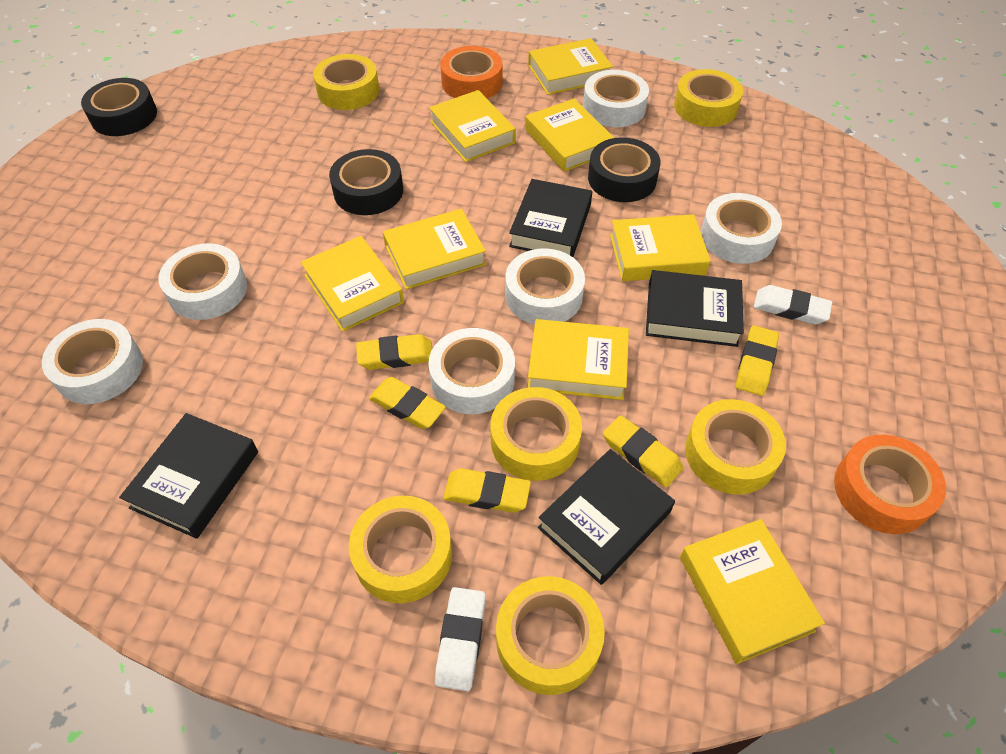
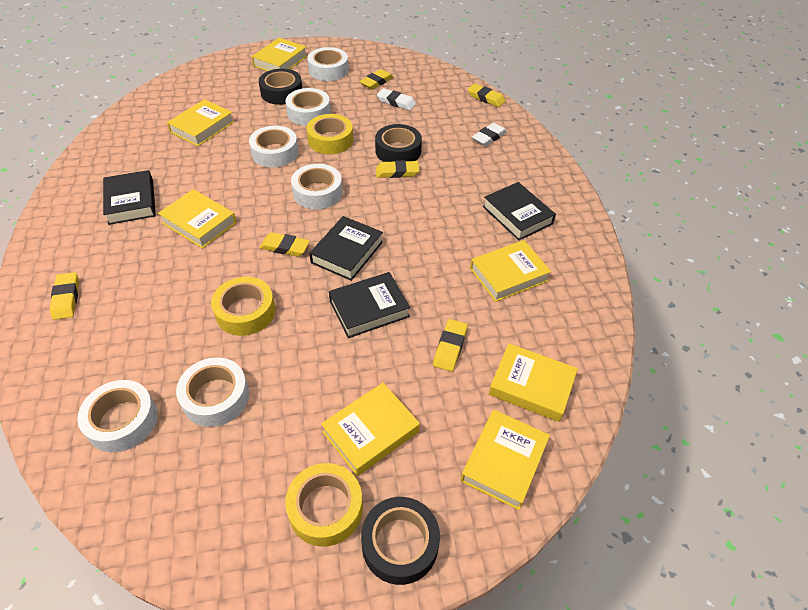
orange tape: 2 -> 0
yellow book: 8 -> 7
yellow eraser: 5 -> 6
yellow tape: 6 -> 3

